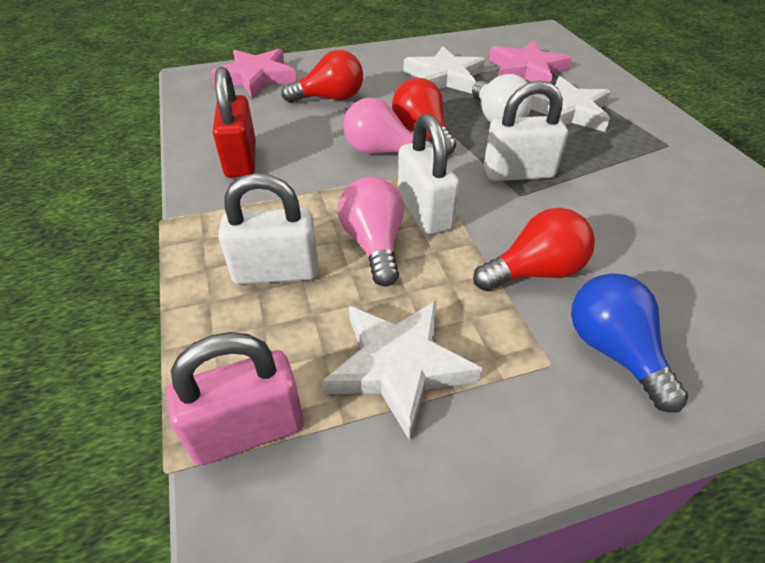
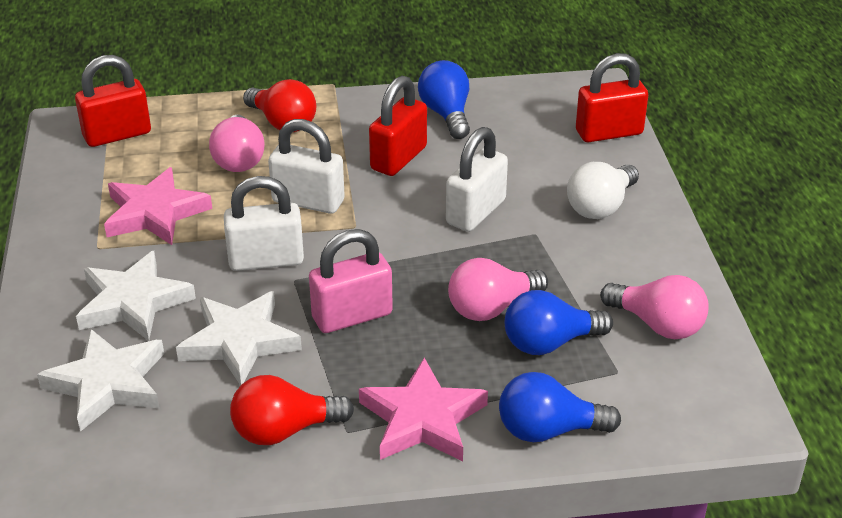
blue light bulb: 1 -> 3
pink light bulb: 2 -> 3
red light bulb: 3 -> 2
red padlock: 1 -> 3

